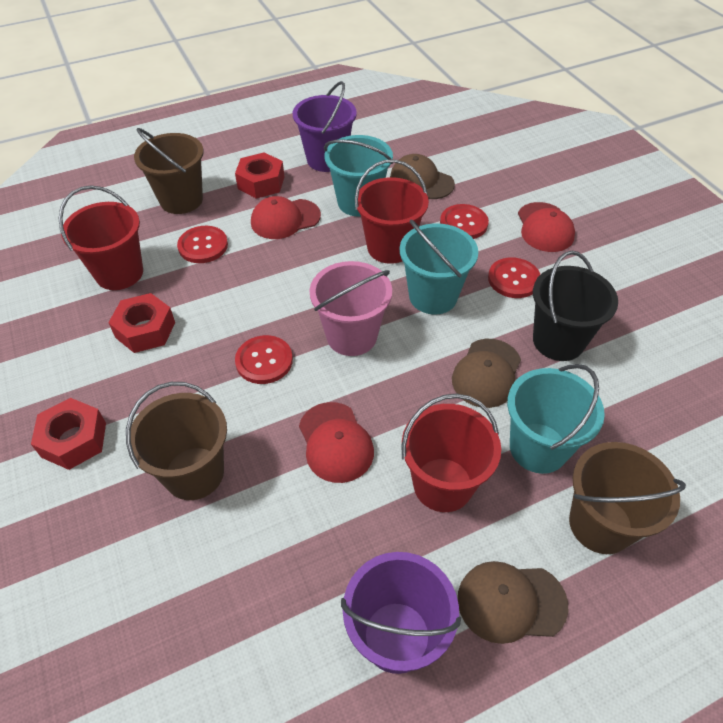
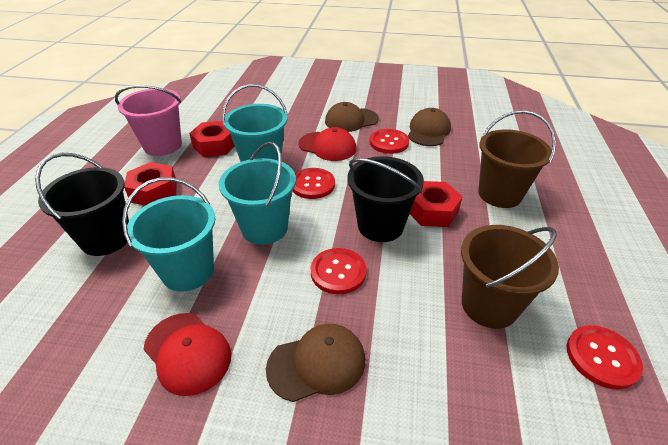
black bucket: 1 -> 2
brown bucket: 3 -> 2
purple bucket: 2 -> 0
red bucket: 3 -> 0
red cap: 3 -> 2

